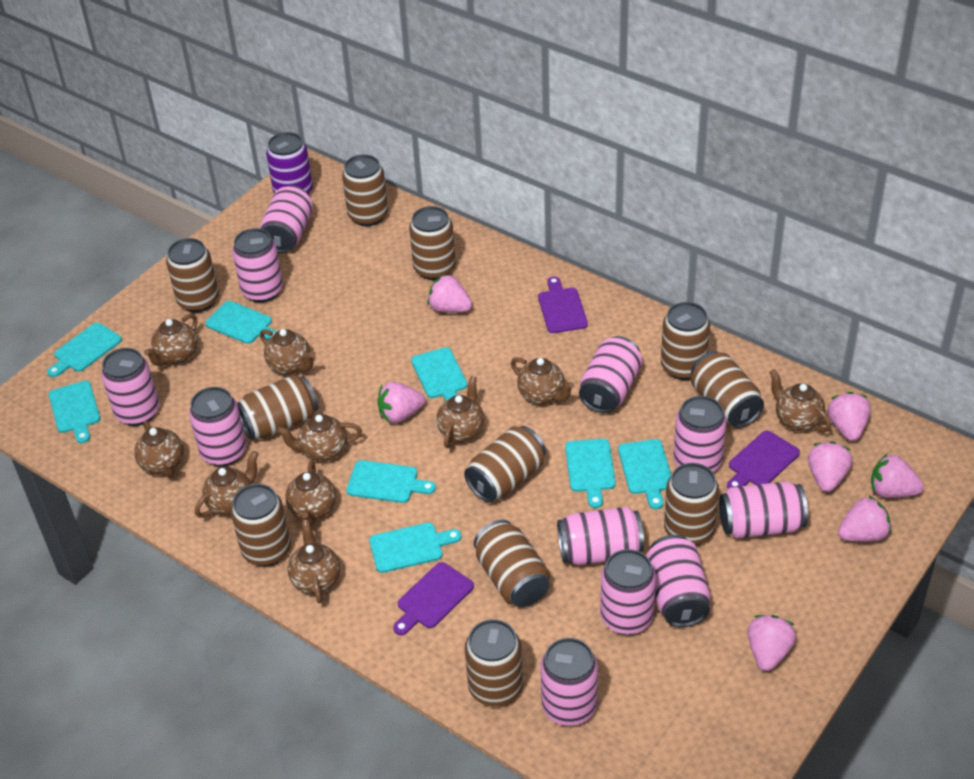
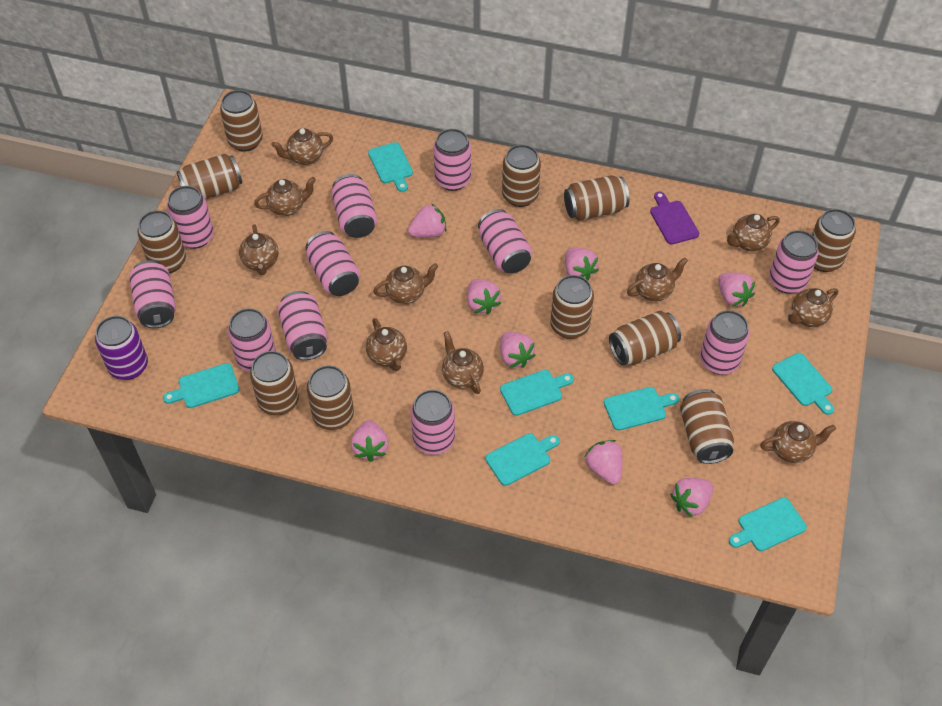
pink strawberry: 7 -> 8
purple cutting board: 3 -> 1
turquoise cutting board: 8 -> 7

